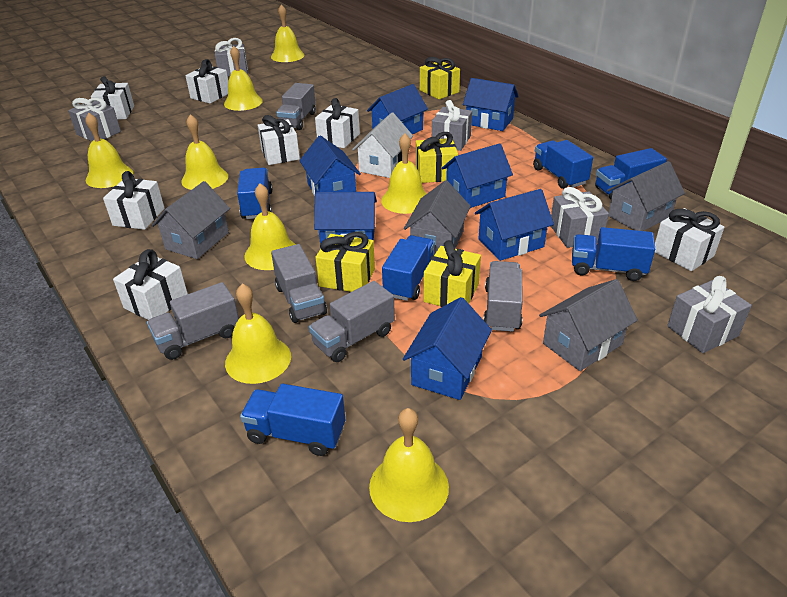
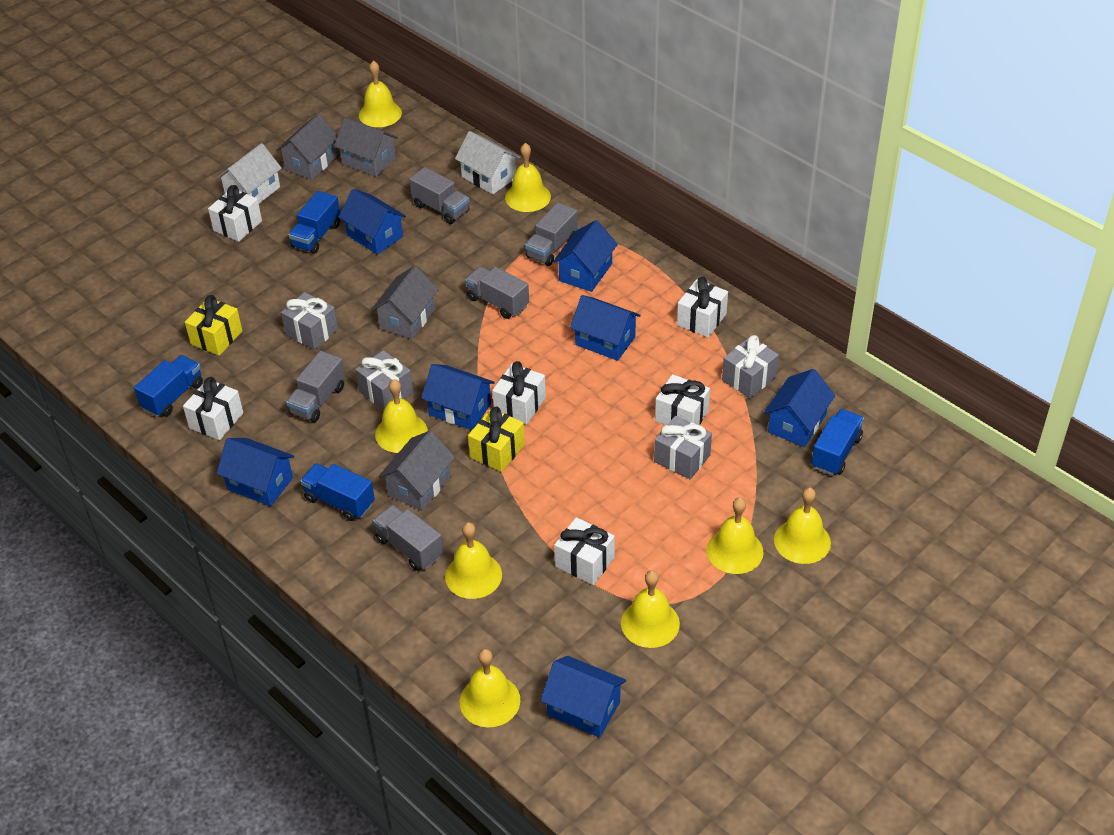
blue truck: 6 -> 4
grey gift: 5 -> 4
white gift: 7 -> 6
white house: 1 -> 2
yellow gift: 4 -> 2

